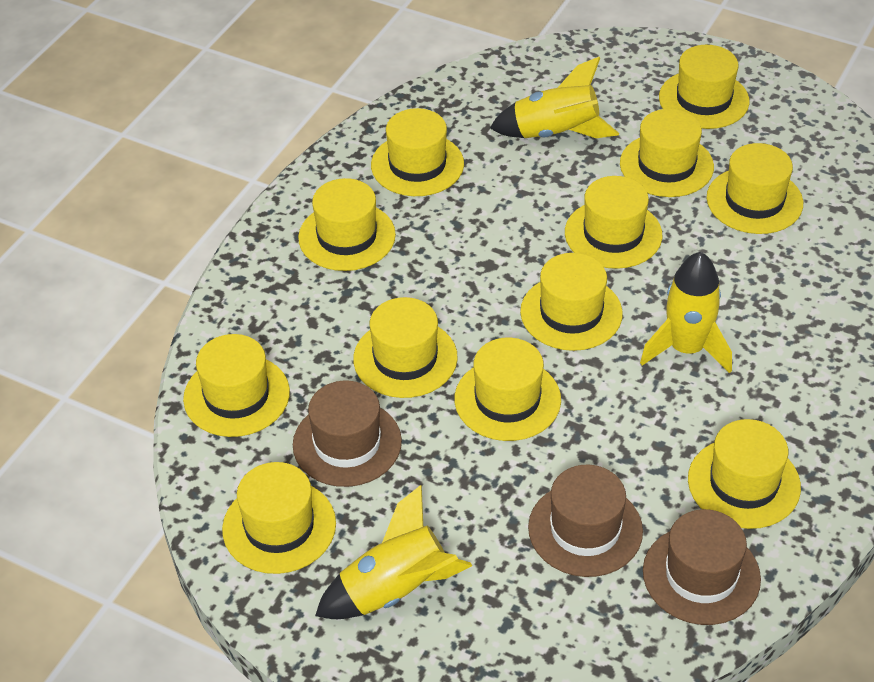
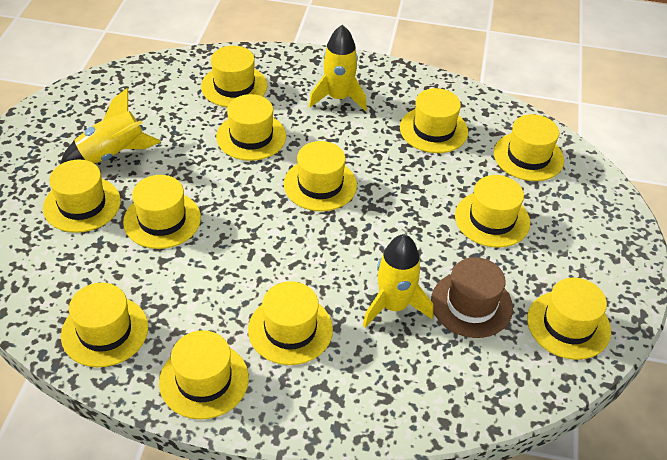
brown hat: 3 -> 1

